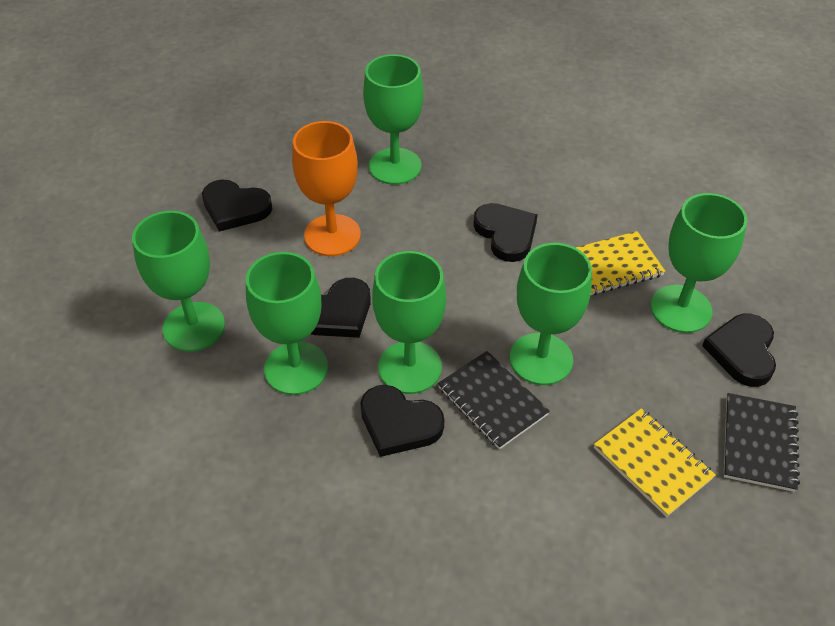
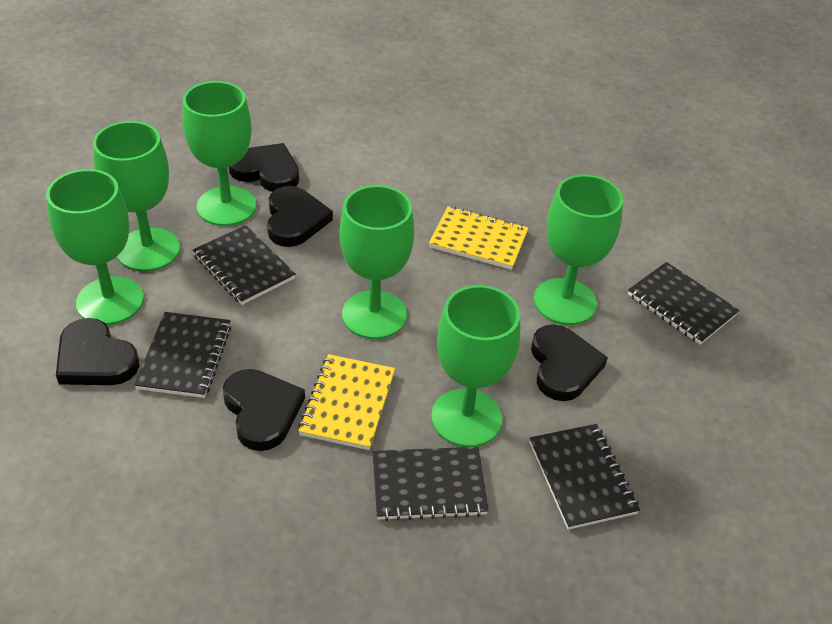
black notebook: 2 -> 5
orange goblet: 1 -> 0

